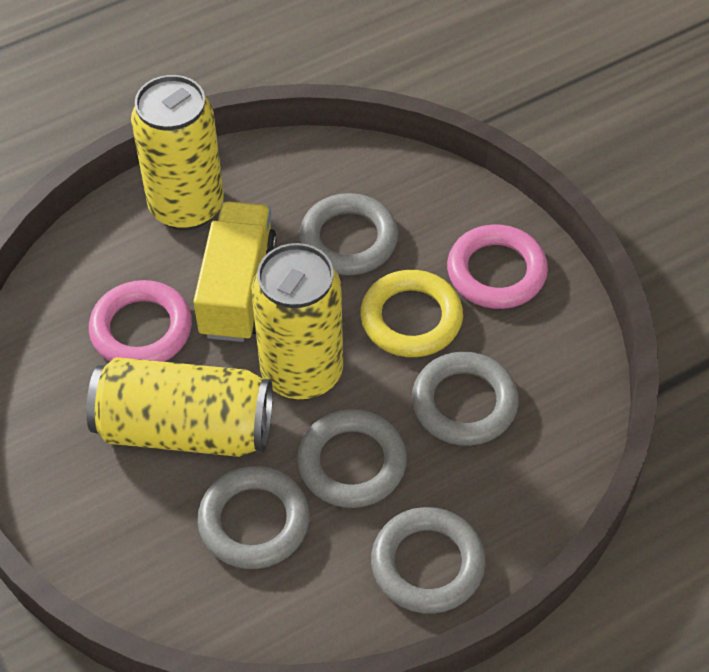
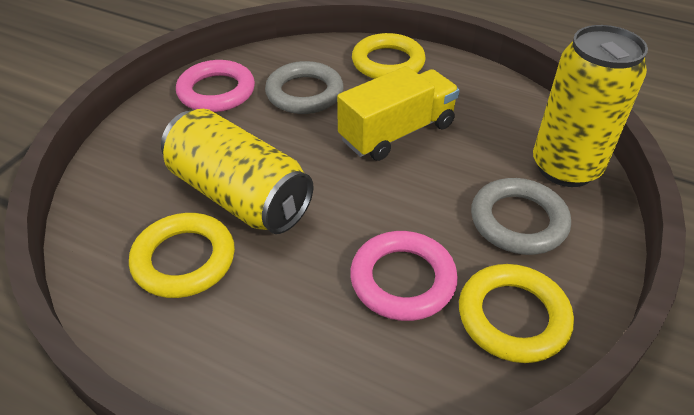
grey ring: 5 -> 2
yellow can: 3 -> 2
yellow ring: 1 -> 3

